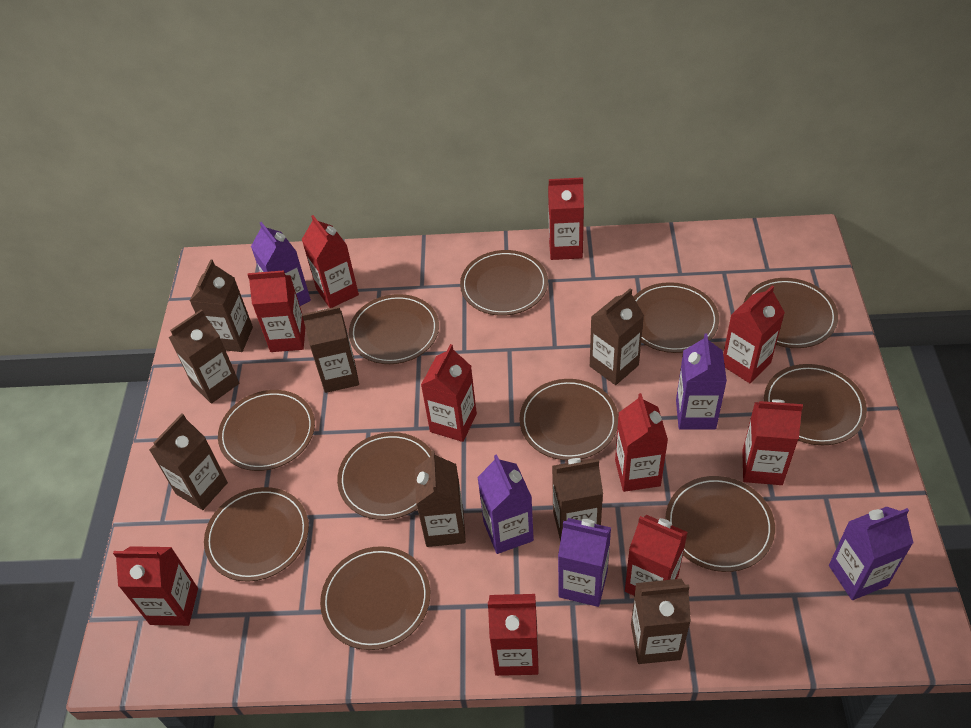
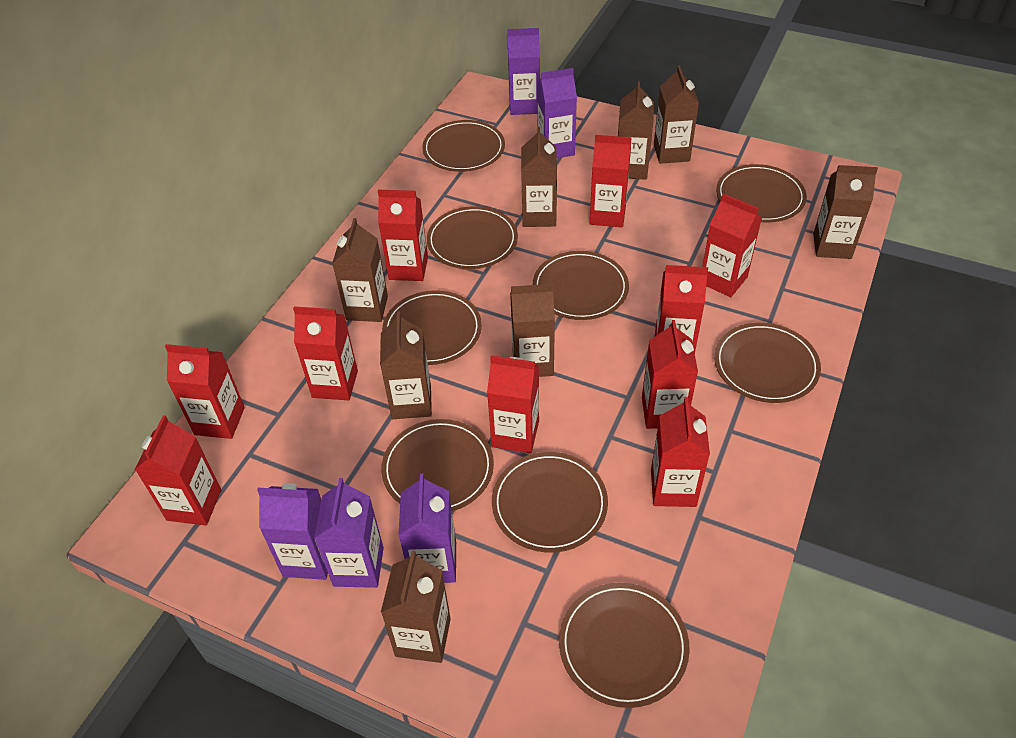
brown plate: 11 -> 9

